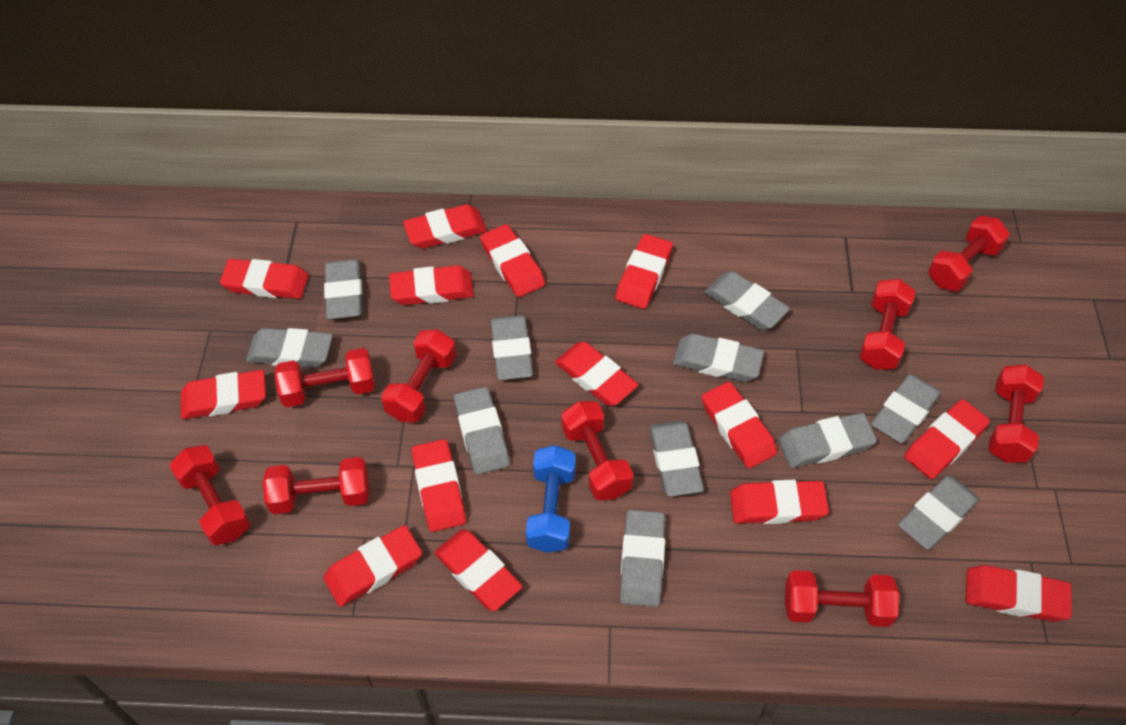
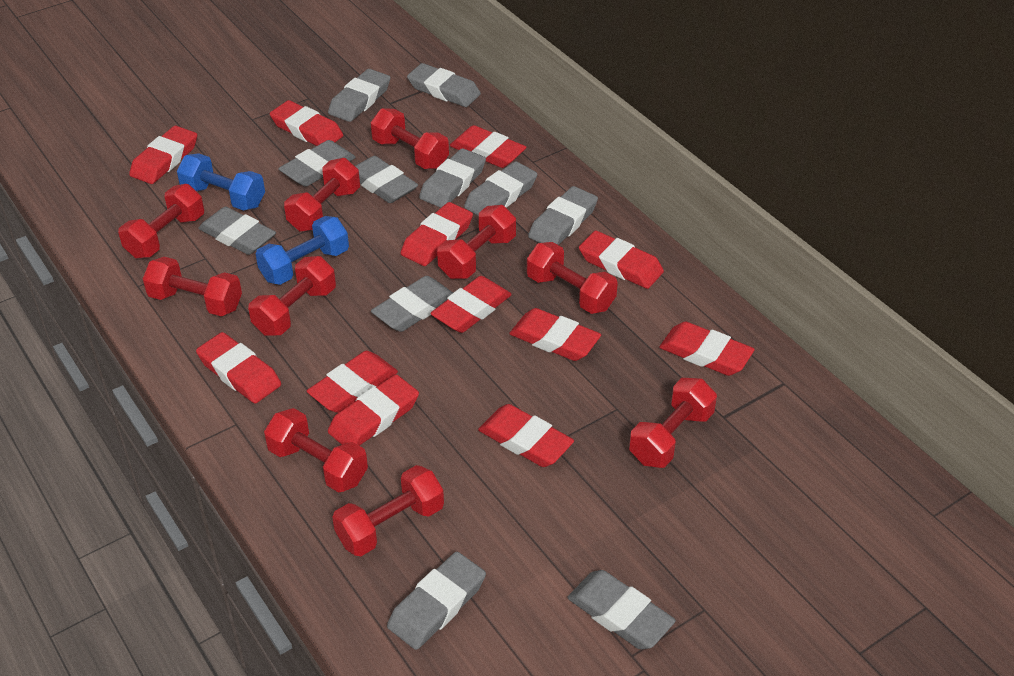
blue dumbbell: 1 -> 2
red dumbbell: 9 -> 10
red eraser: 14 -> 12

